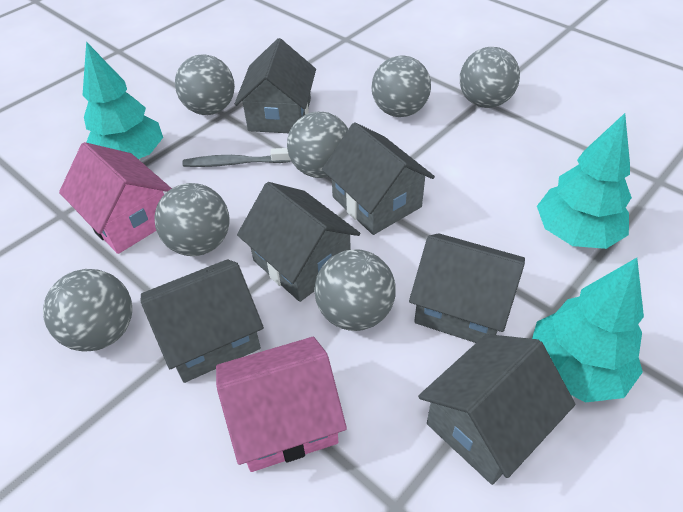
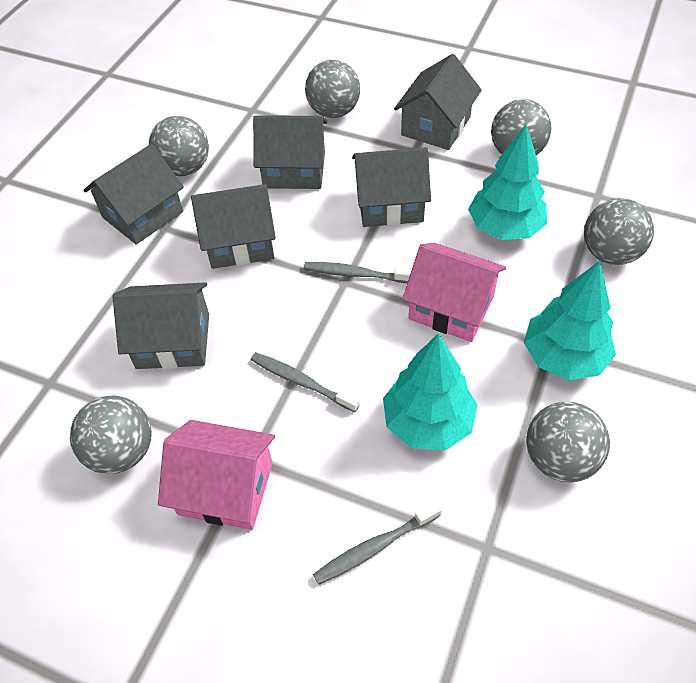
grey ball: 7 -> 6
grey toothbrush: 1 -> 3

